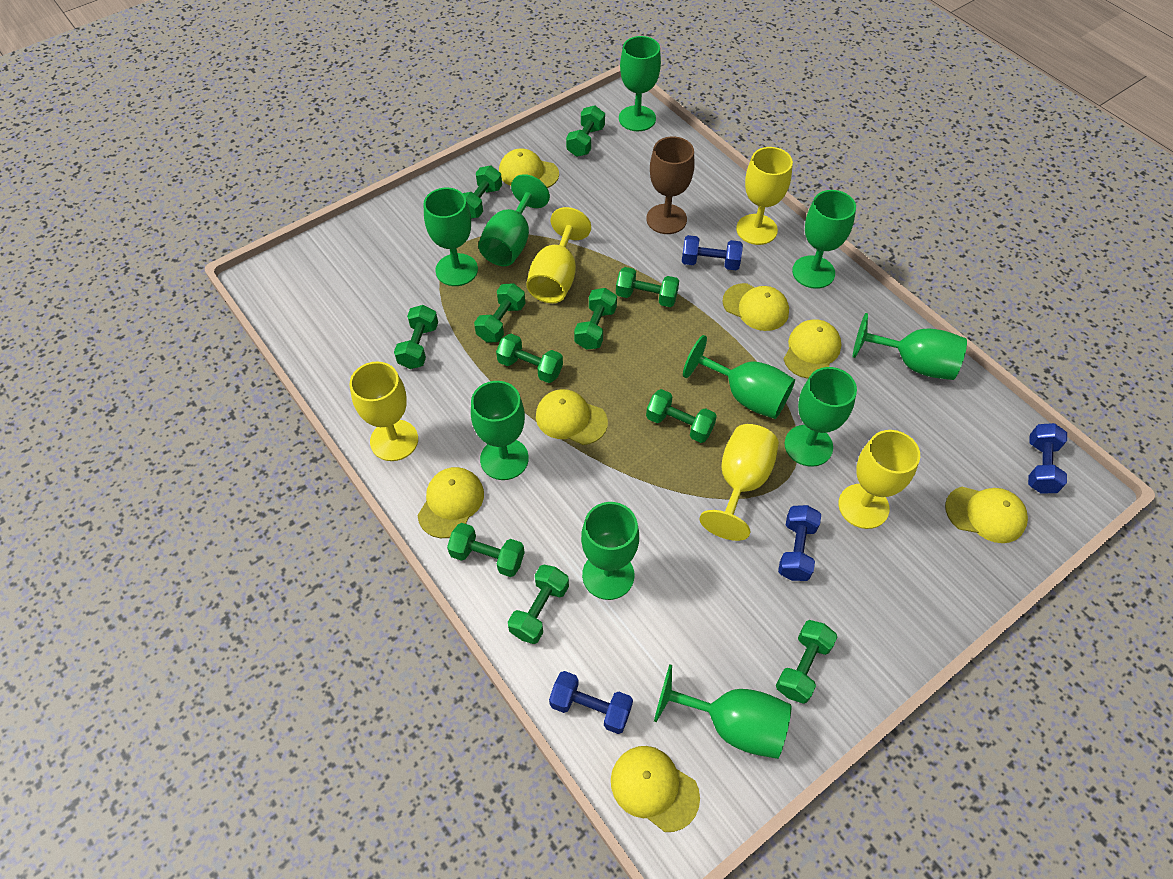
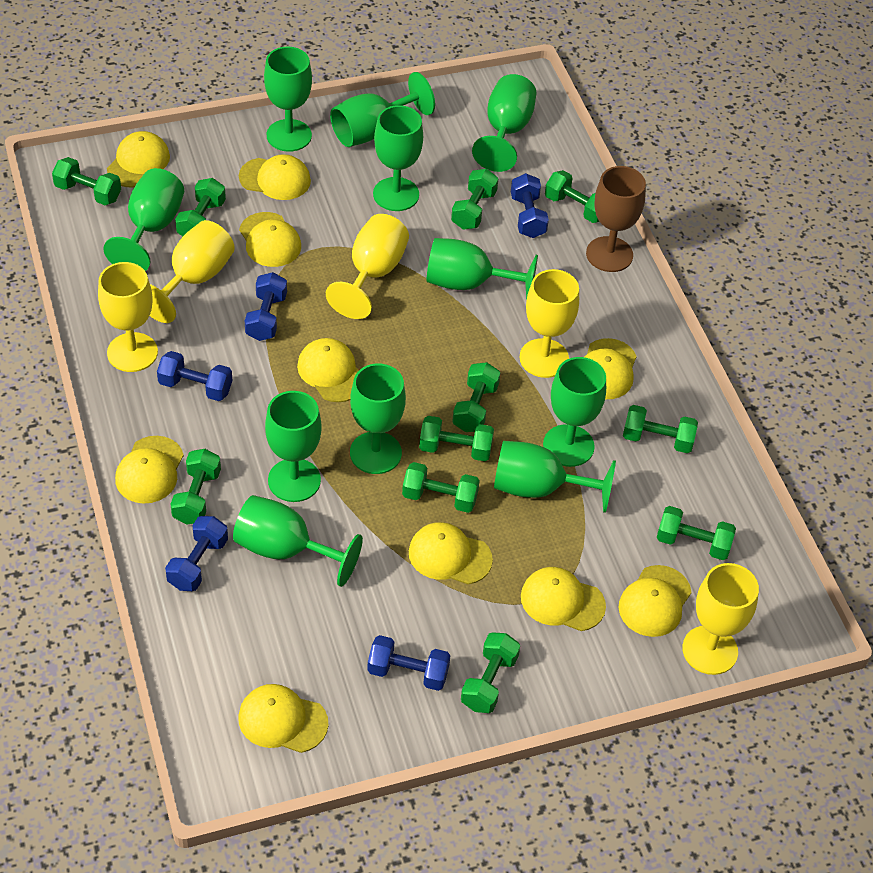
blue dumbbell: 4 -> 5
green goblet: 10 -> 11
yellow cap: 7 -> 10

